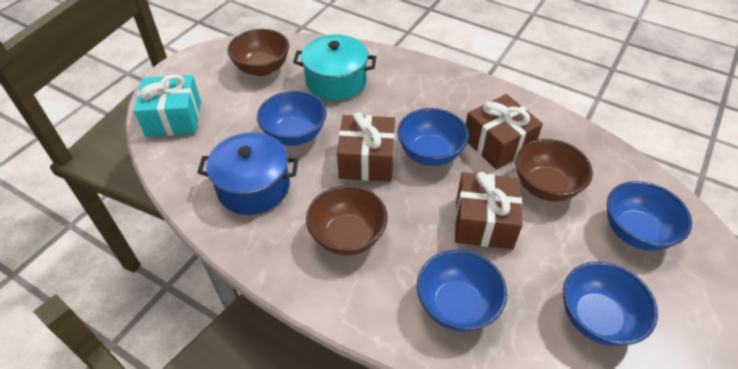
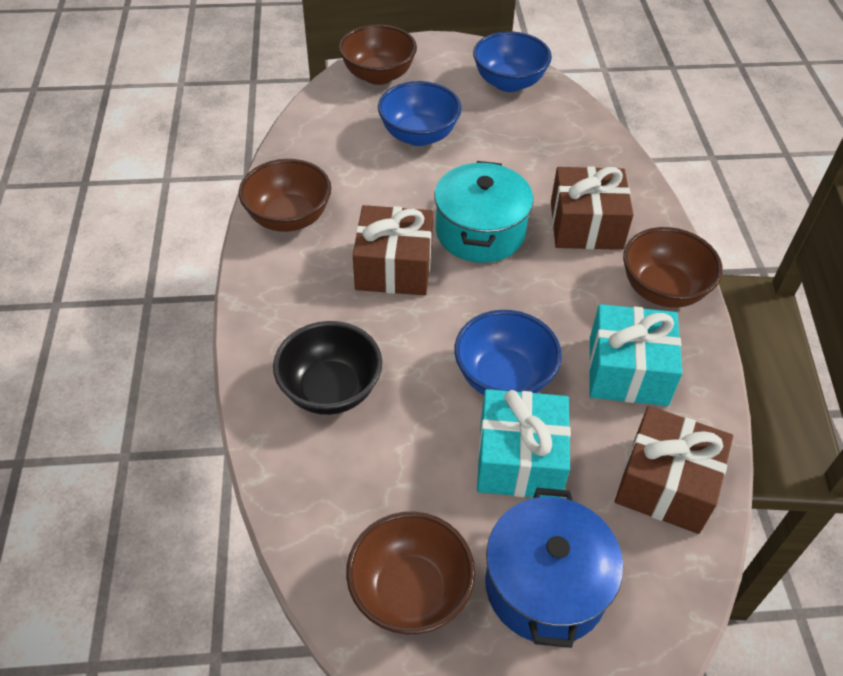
black bowl: 0 -> 1
blue bowl: 5 -> 3
brown bowl: 3 -> 4
turquoise gift: 1 -> 2

